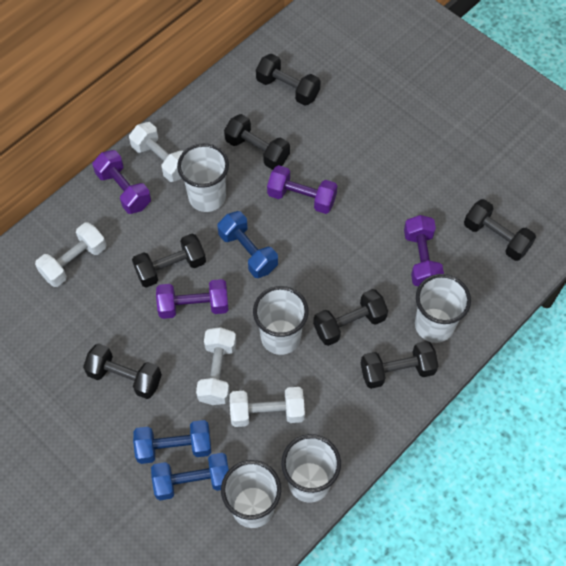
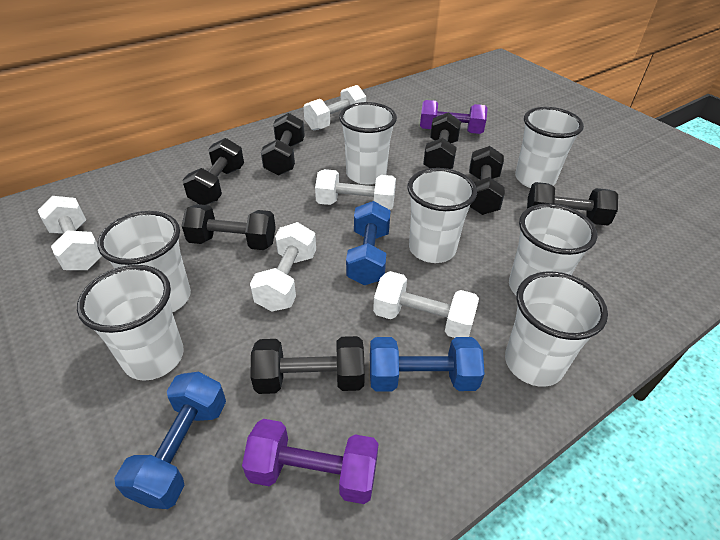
purple dumbbell: 4 -> 2
white cup: 5 -> 7
white dumbbell: 4 -> 5

